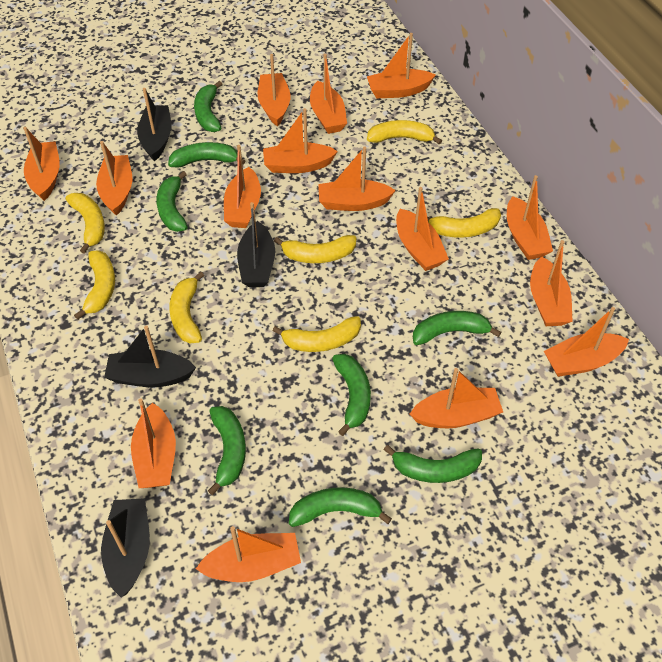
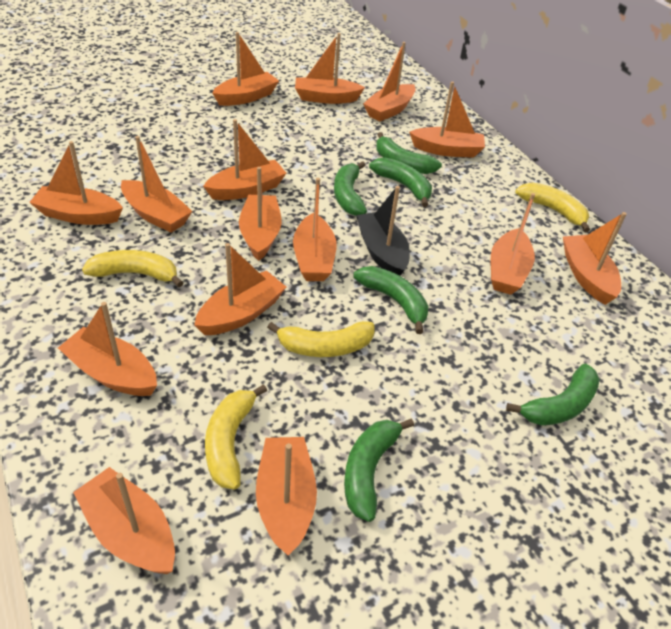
black boat: 4 -> 1
green banana: 8 -> 6
yellow banana: 7 -> 4

